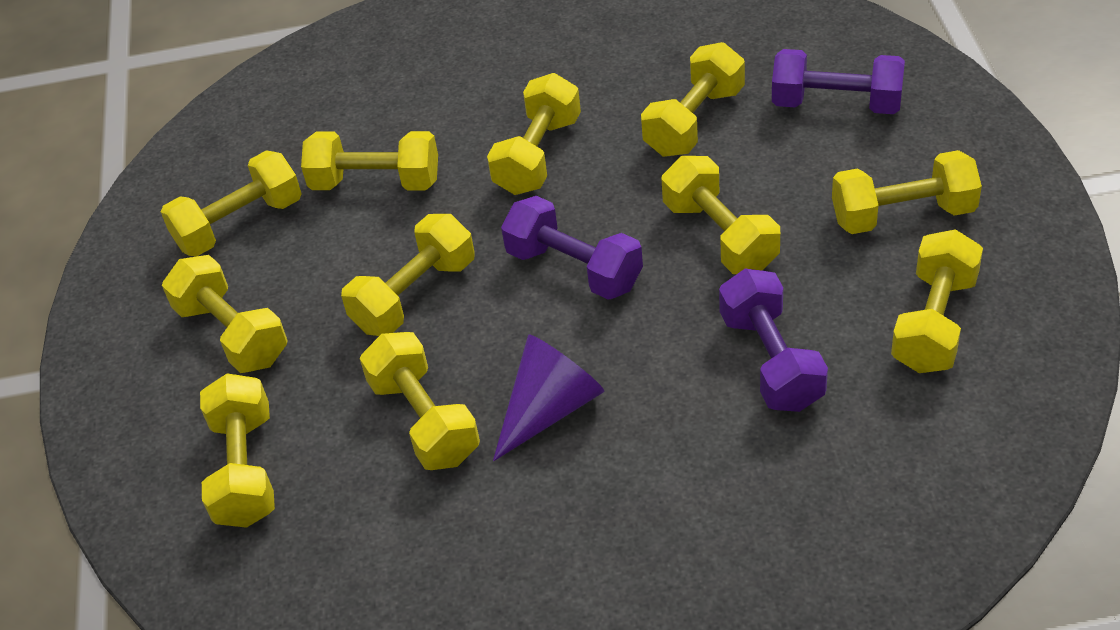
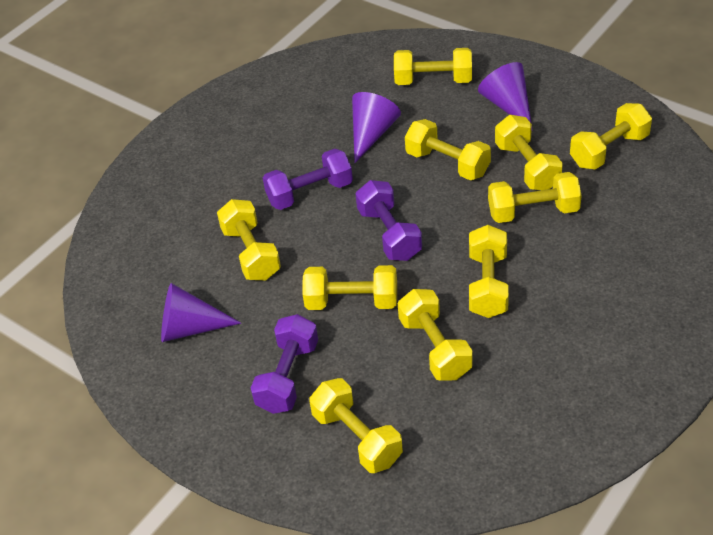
purple cone: 1 -> 3
yellow dumbbell: 11 -> 10

